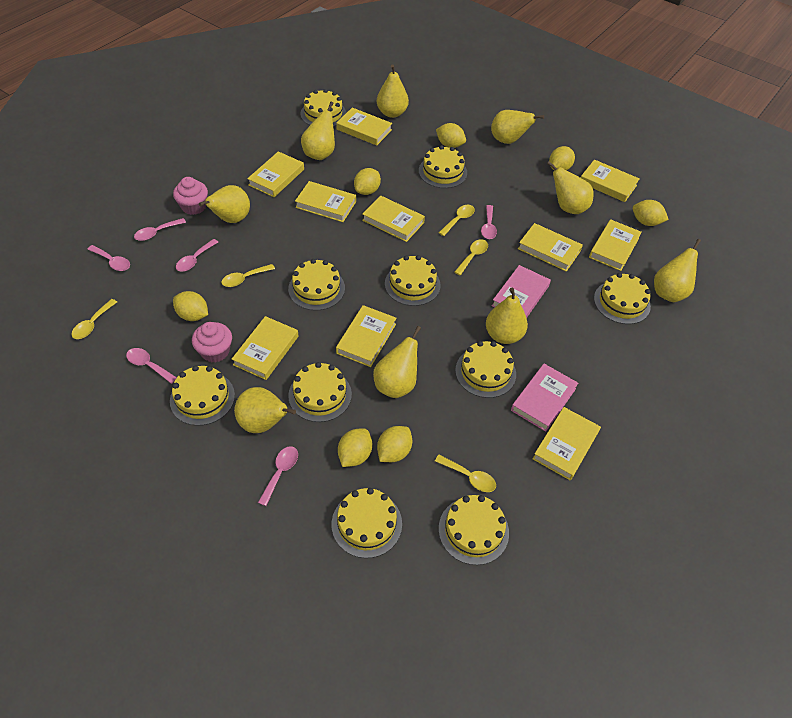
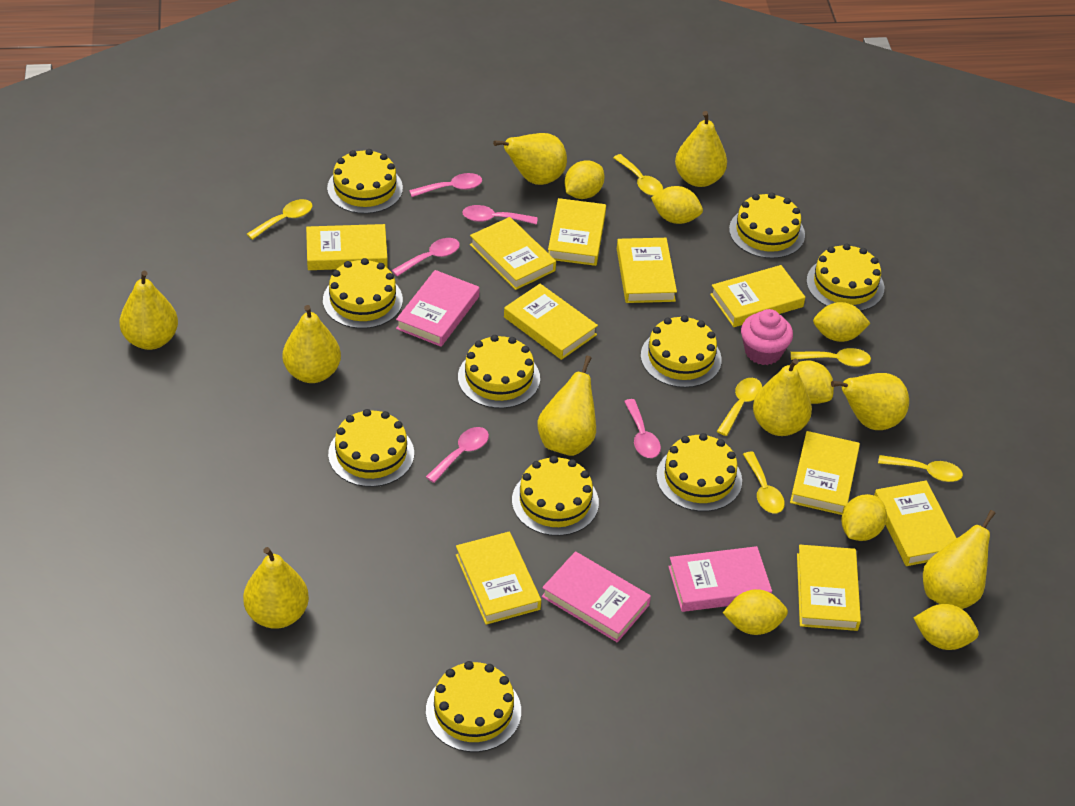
pink book: 2 -> 3
pink cupcake: 2 -> 1
pink spoon: 6 -> 5
yellow spoon: 5 -> 6

